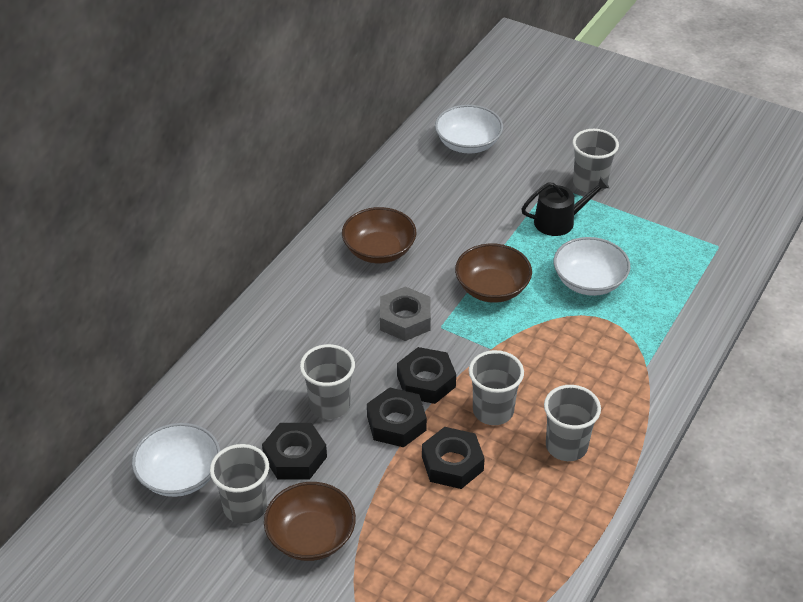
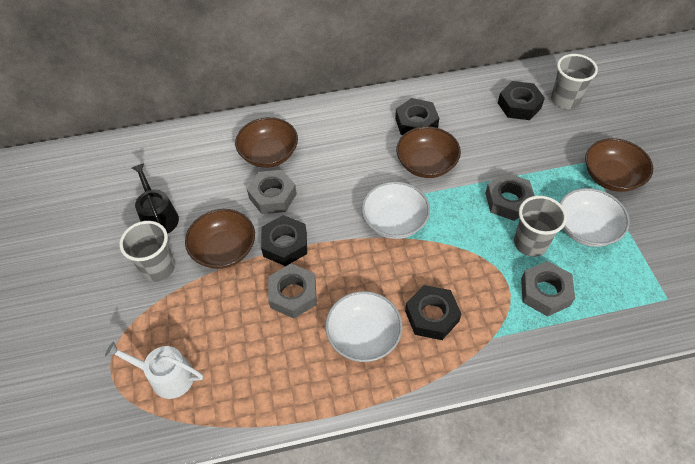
brown bowl: 3 -> 4
grey cup: 5 -> 3
grey nut: 1 -> 4
white watering can: 0 -> 1

